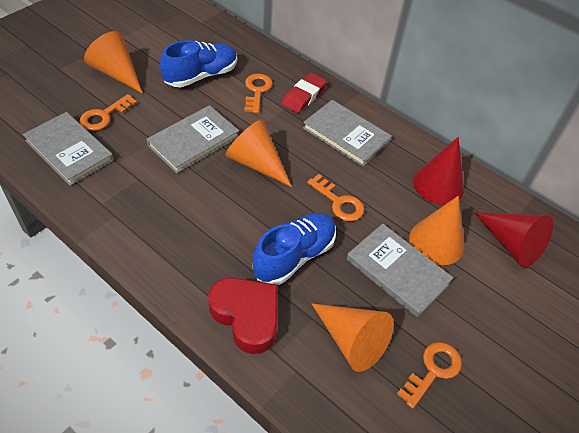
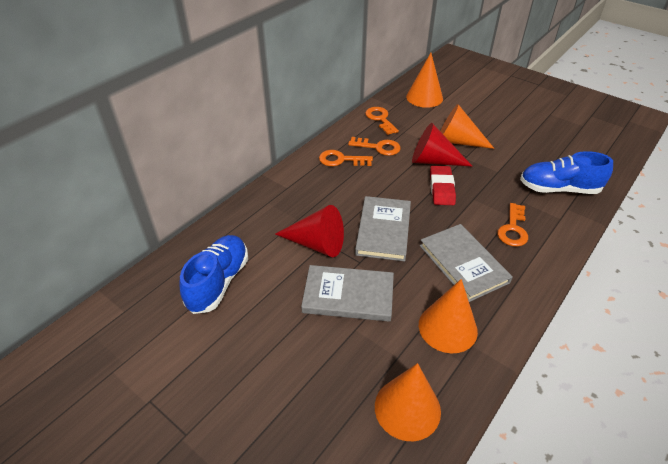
grey book: 4 -> 3
red heart: 1 -> 0

